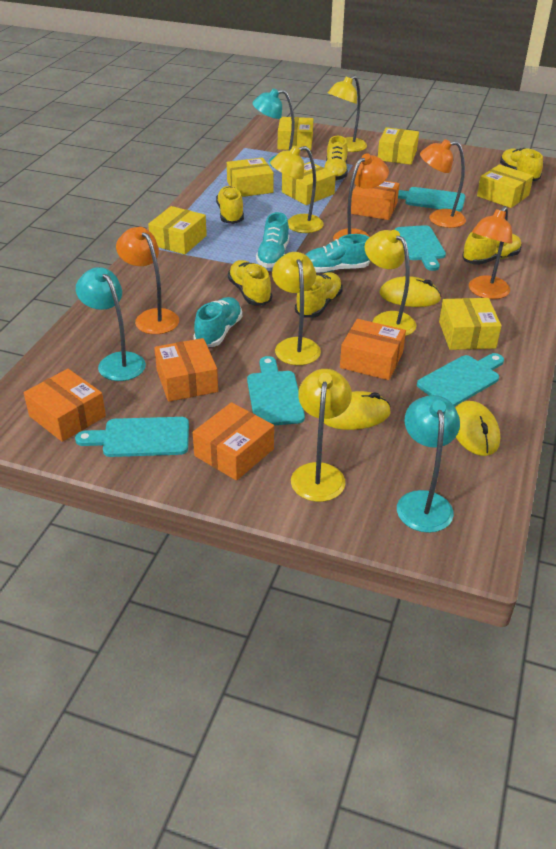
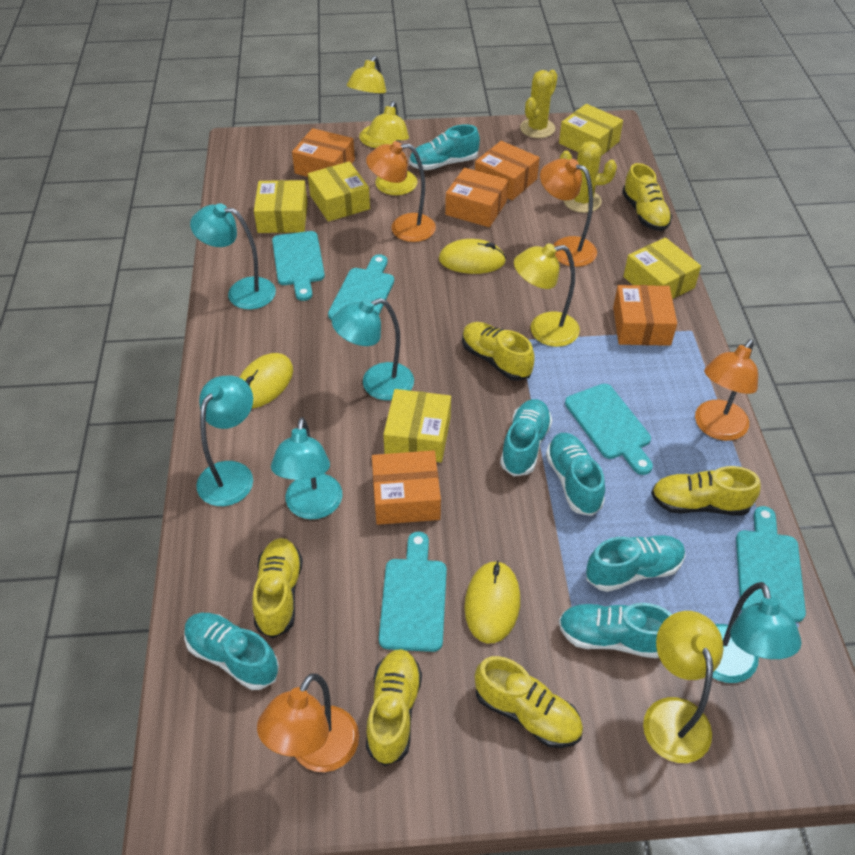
turquoise lamp: 3 -> 5
turquoise shoe: 3 -> 6
yellow box: 7 -> 5
yellow cactus: 0 -> 2
yellow lamp: 5 -> 4

